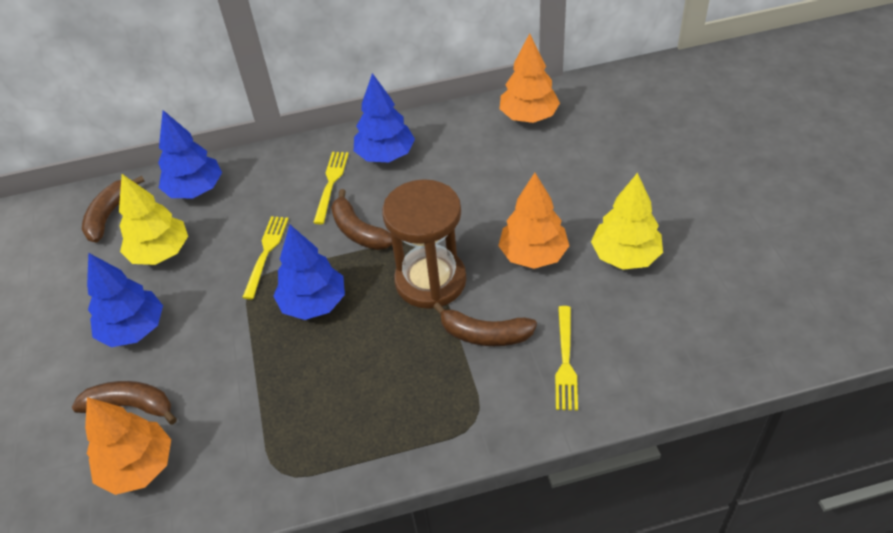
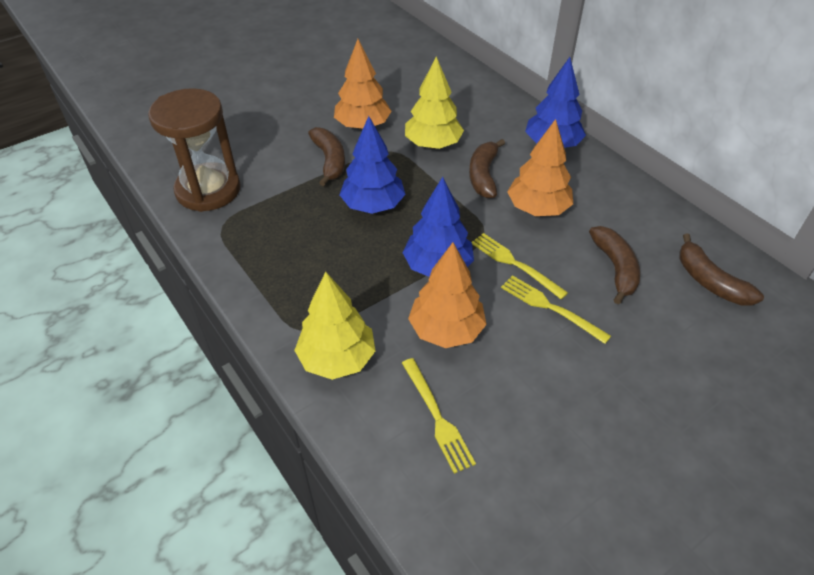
blue tree: 4 -> 3

